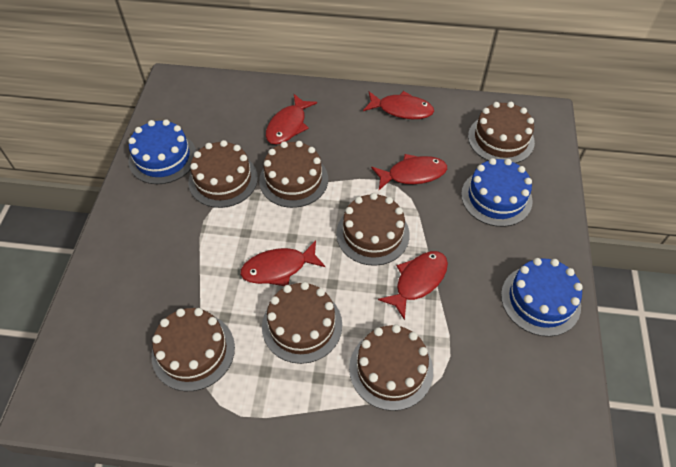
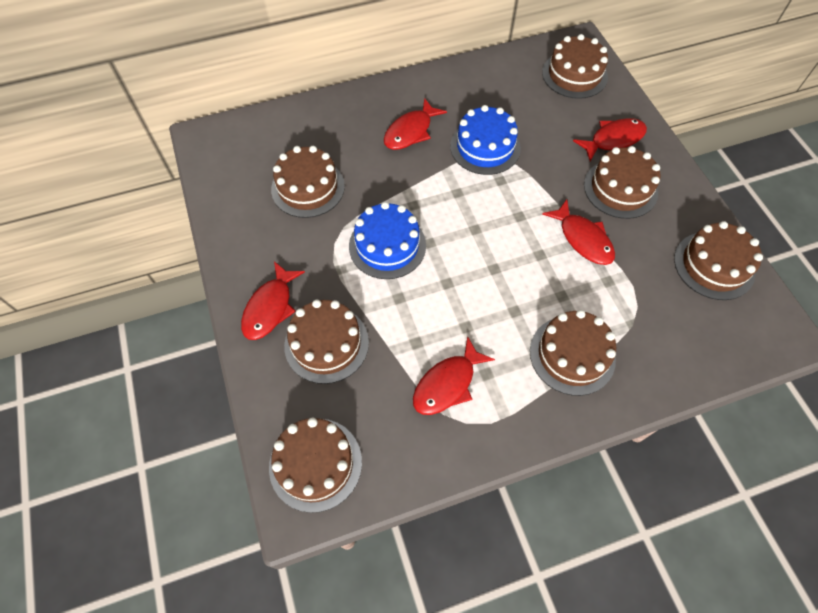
blue cake: 3 -> 2

